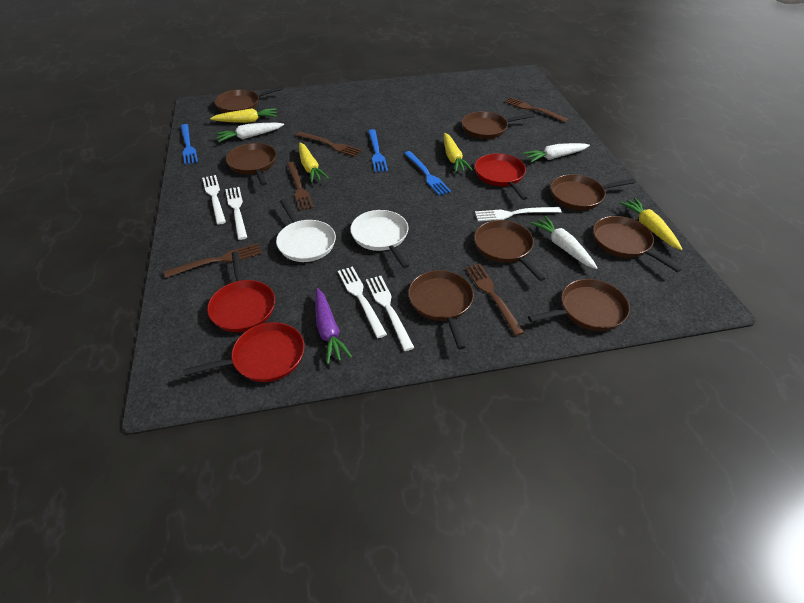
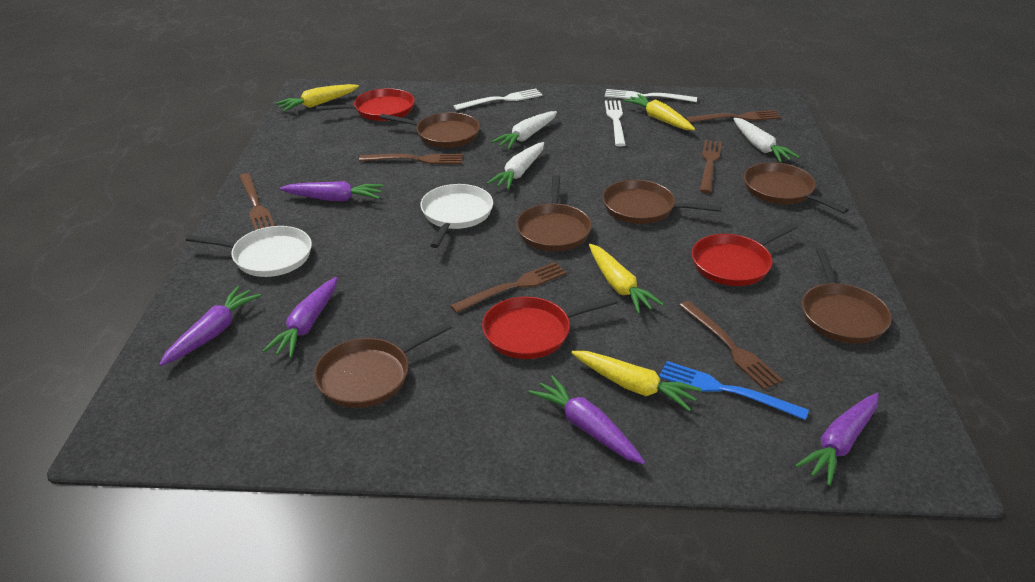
blue fork: 3 -> 1
brown fork: 5 -> 6
brown pan: 8 -> 6
purple carrot: 1 -> 5
white fork: 5 -> 3

